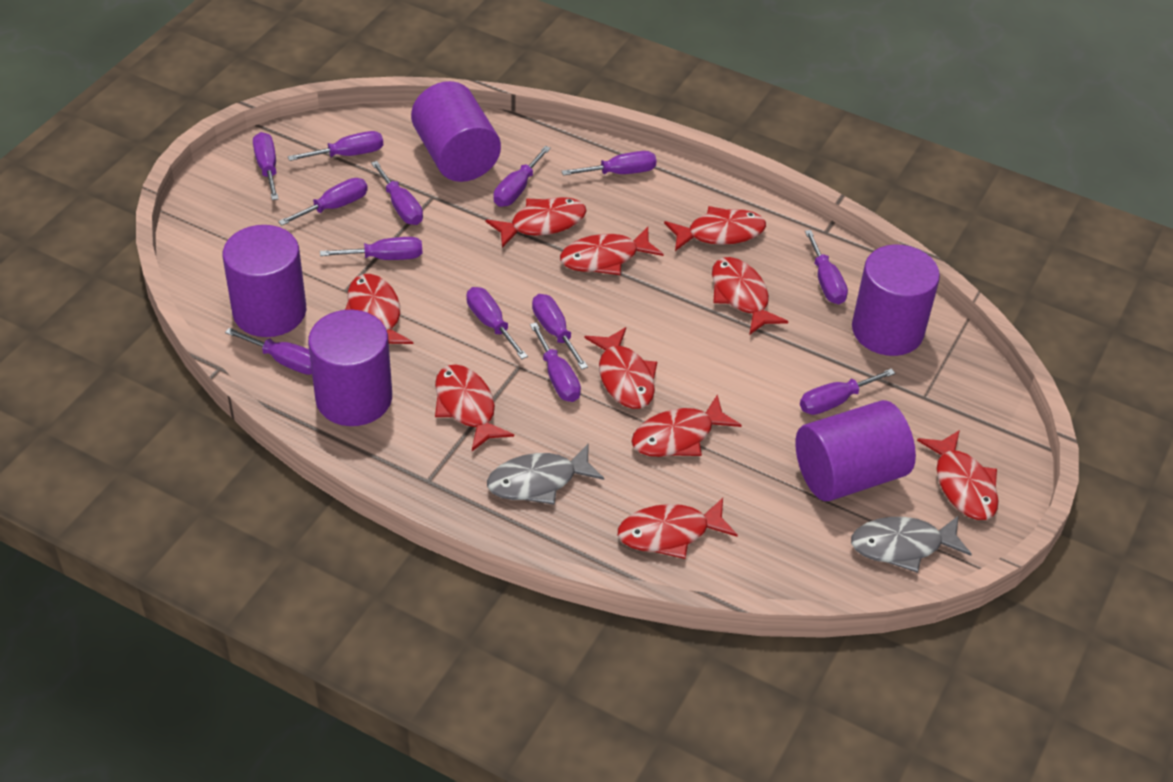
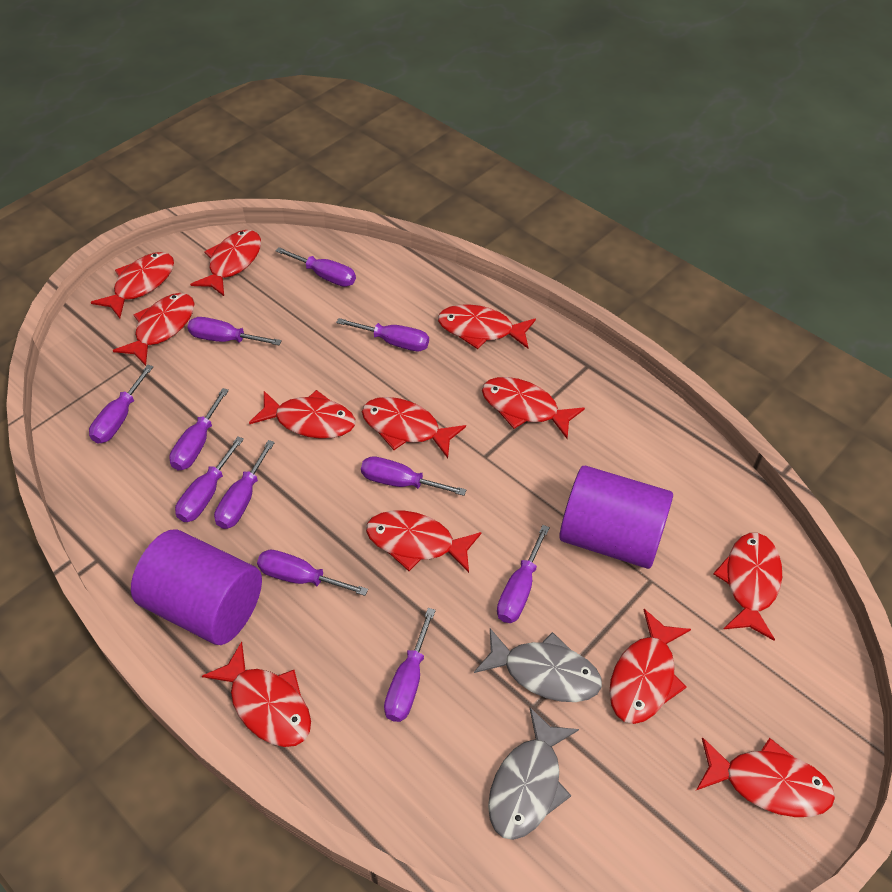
purple cylinder: 5 -> 2
purple screwdriver: 13 -> 11
red fish: 10 -> 12

